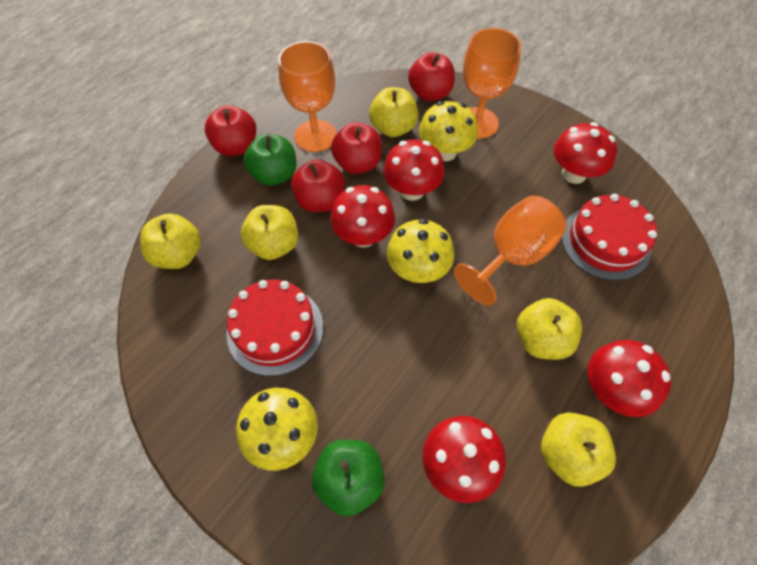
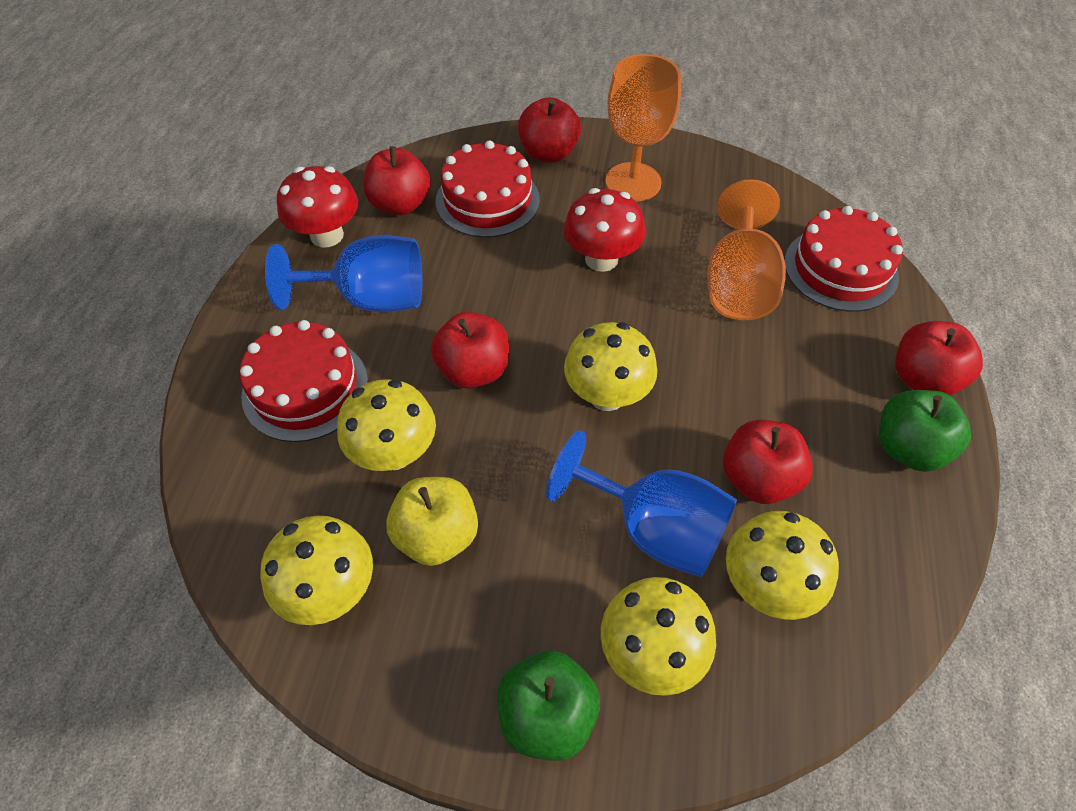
blue goblet: 0 -> 2
orange goblet: 3 -> 2
red apple: 4 -> 5
red cake: 2 -> 3
red mushroom: 5 -> 2
yellow apple: 5 -> 1
yellow mushroom: 3 -> 5

